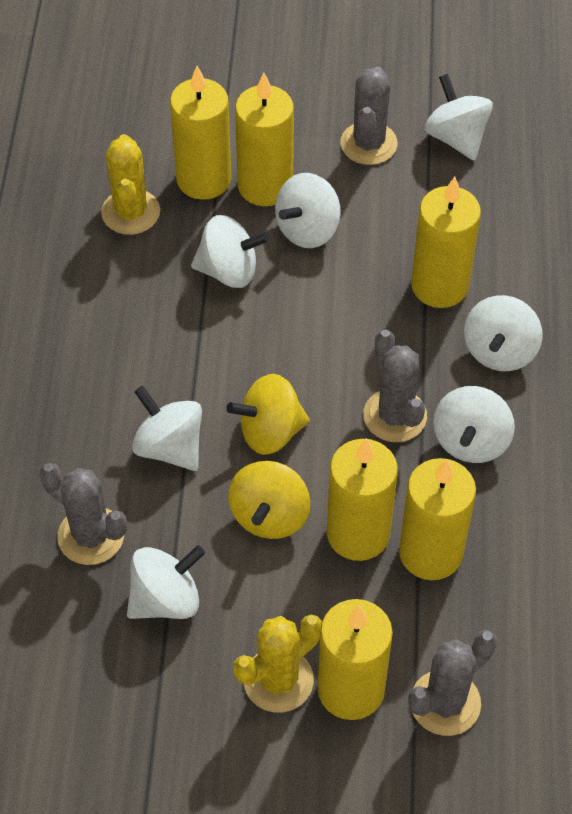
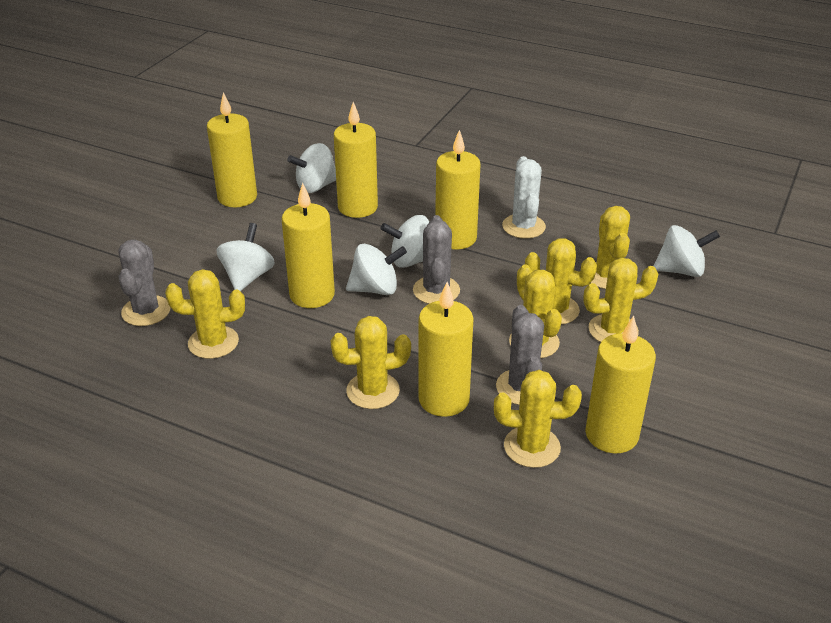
grey cactus: 4 -> 3
white cactus: 0 -> 1
white spinning top: 7 -> 5
yellow cactus: 2 -> 7
yellow spinning top: 2 -> 0

